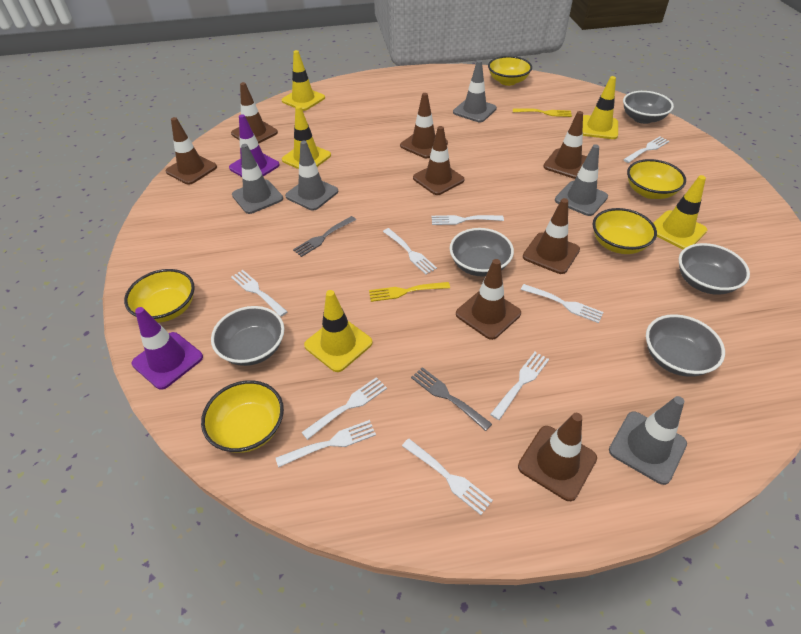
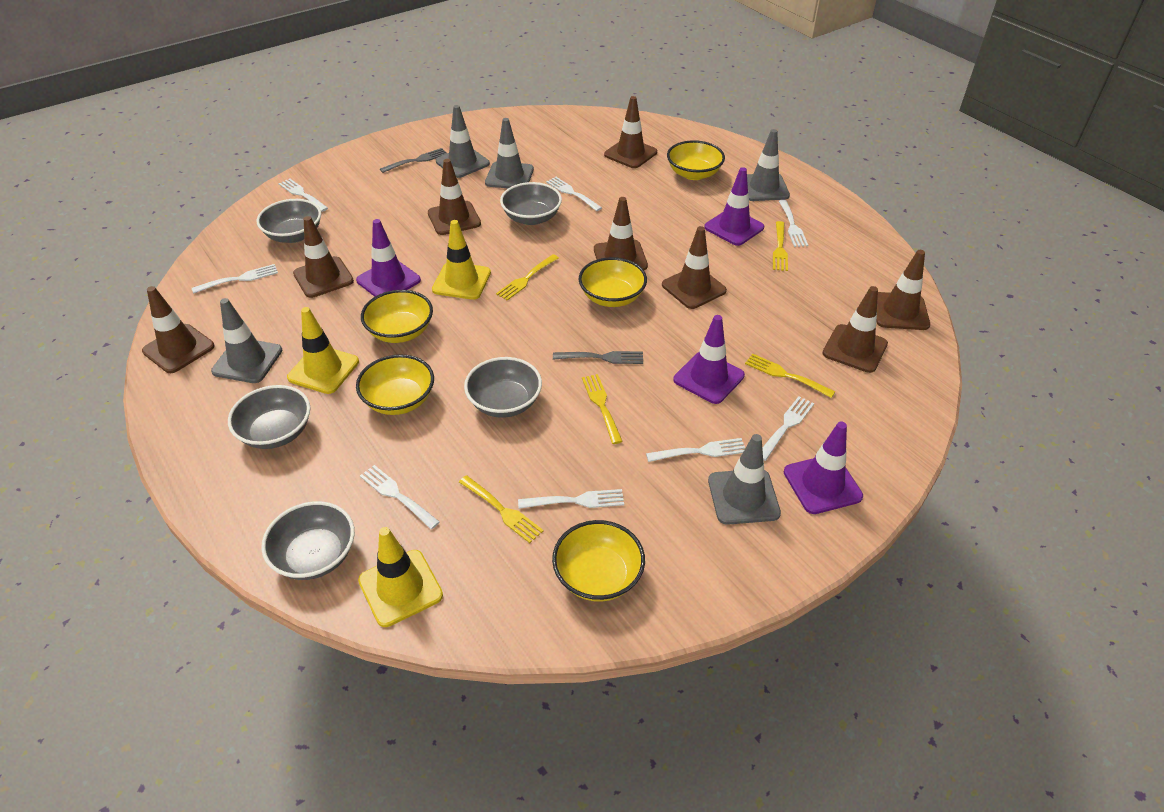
purple traffic cone: 2 -> 4
white fork: 9 -> 8
yellow fork: 2 -> 5
yellow traffic cone: 5 -> 3

